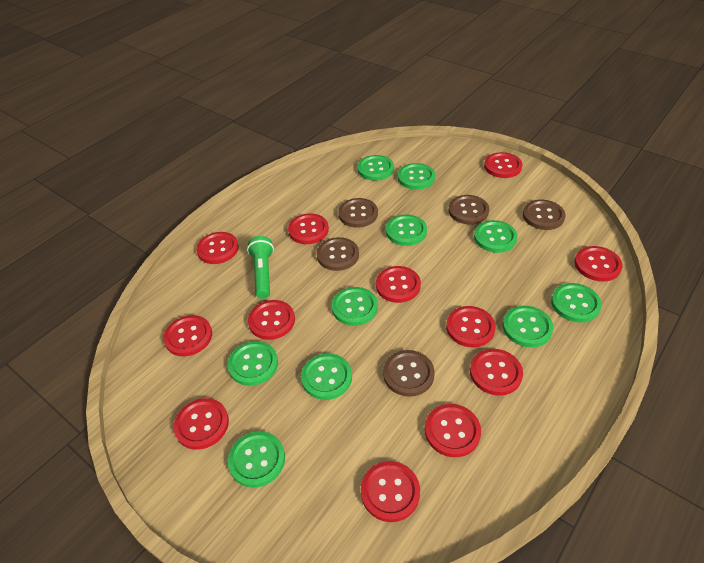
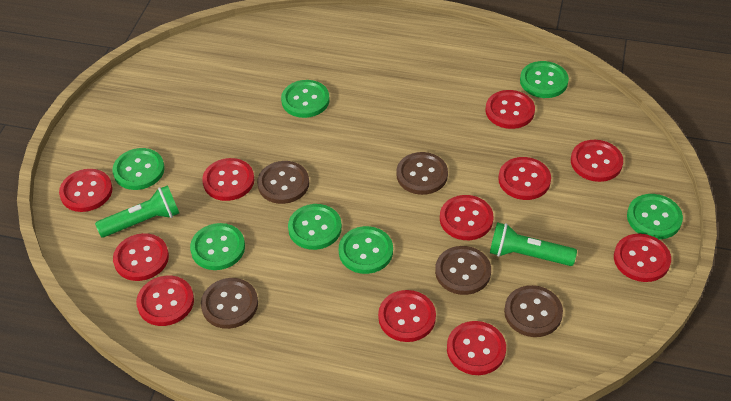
green button: 10 -> 7
green flashlight: 1 -> 2
red button: 12 -> 11

